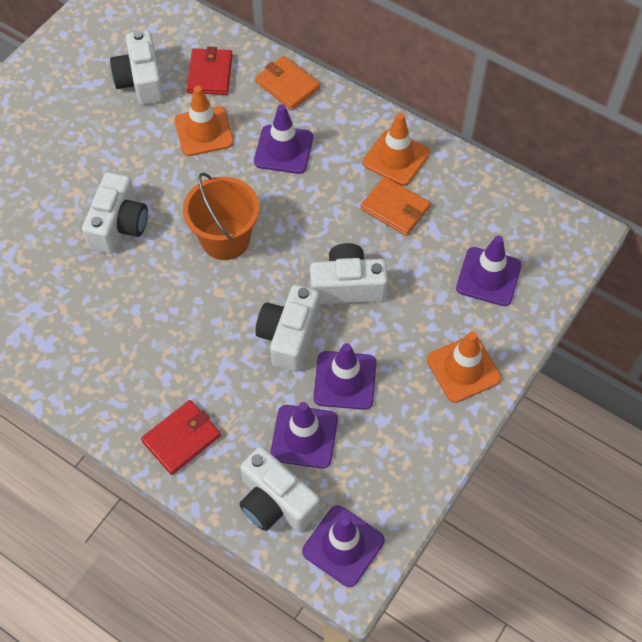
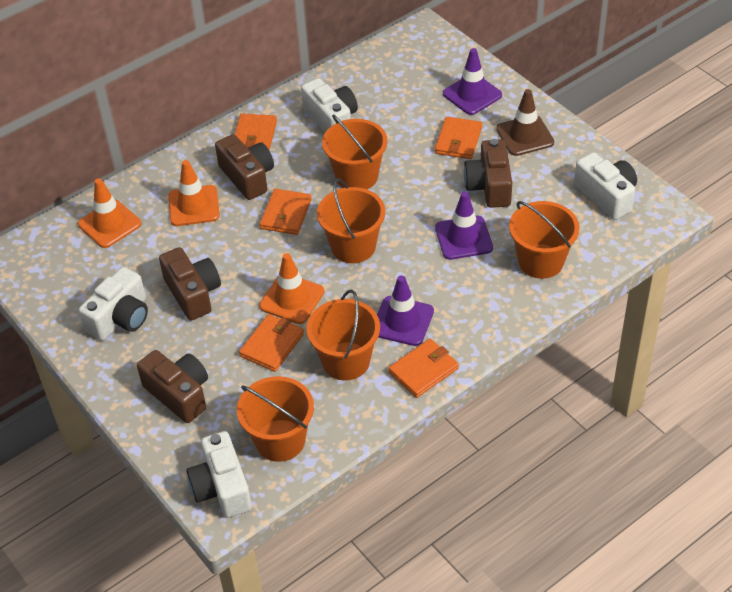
brown camera: 0 -> 4
brown traffic cone: 0 -> 1
orange bucket: 1 -> 5
orange wallet: 2 -> 5
purple traffic cone: 5 -> 3
red wallet: 2 -> 0
white camera: 5 -> 4

